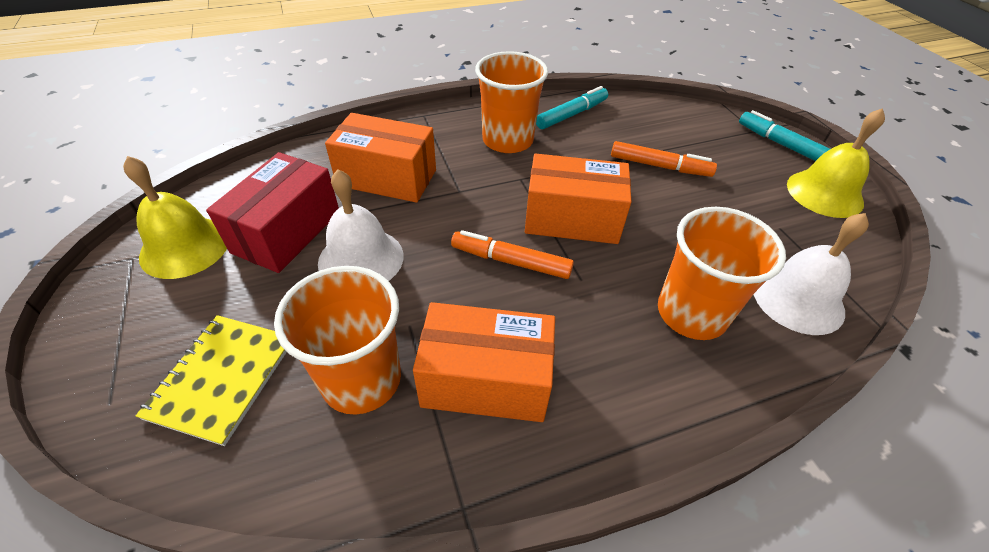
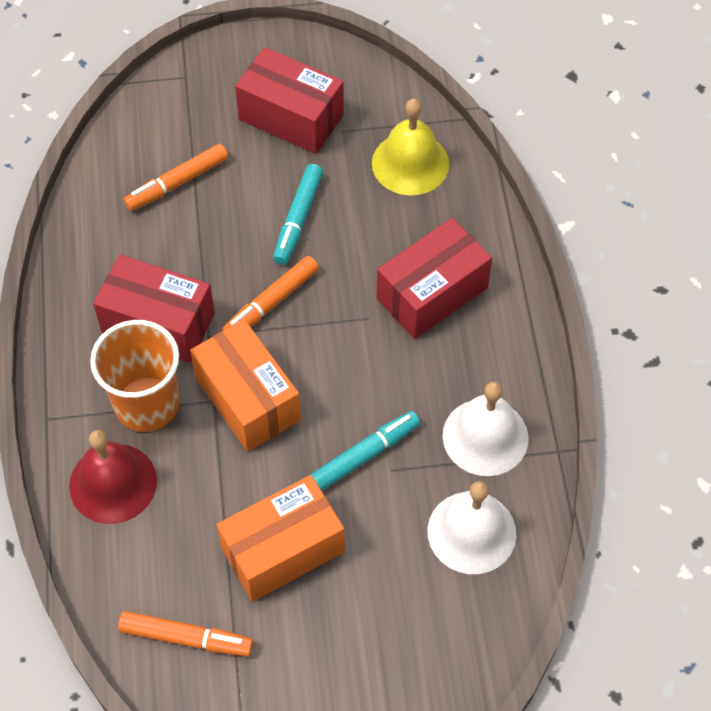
orange box: 3 -> 2
orange cup: 3 -> 1
orange marker: 2 -> 3
red bell: 0 -> 1
red box: 1 -> 3
yellow bell: 2 -> 1
yellow notebook: 1 -> 0

